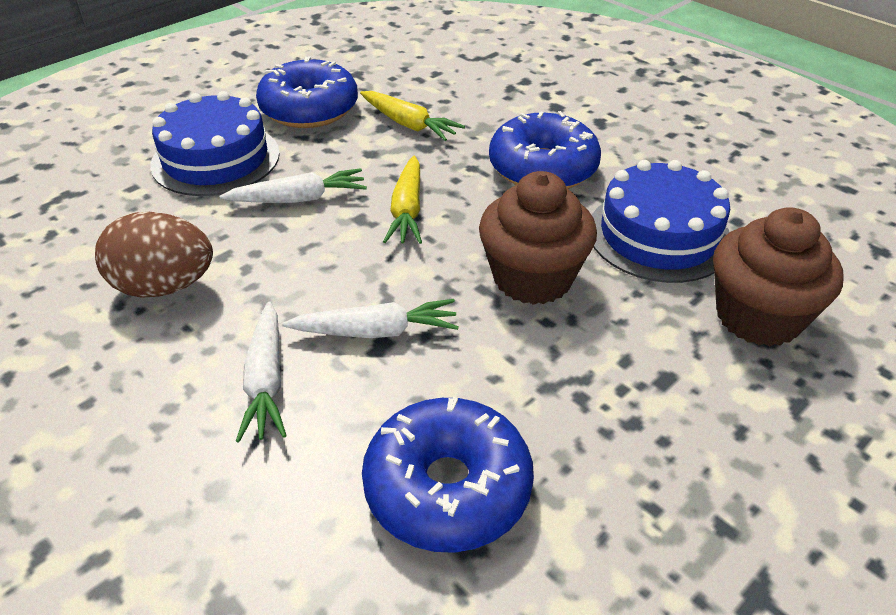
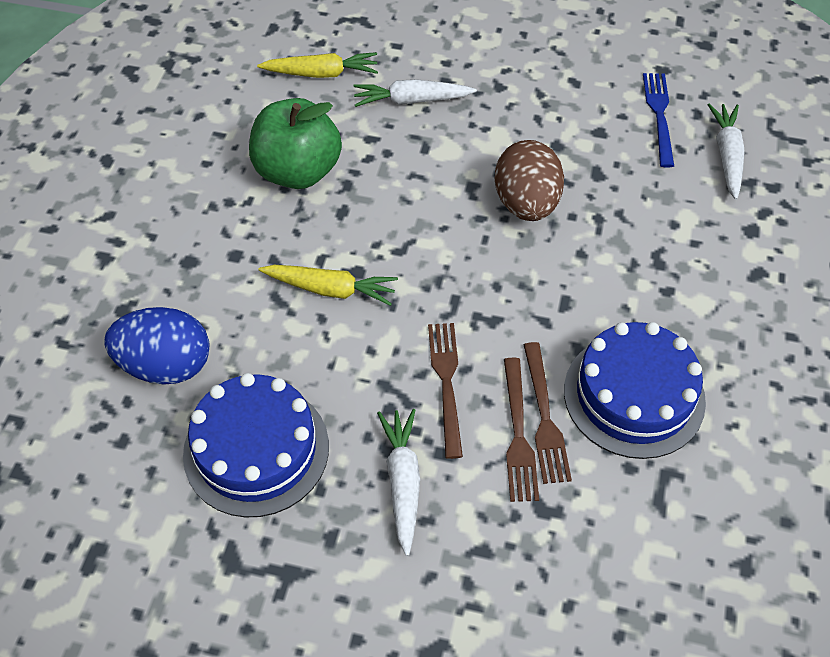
blue donut: 3 -> 0
blue egg: 0 -> 1
blue fork: 0 -> 1
brown cupcake: 2 -> 0
brown fork: 0 -> 3
green apple: 0 -> 1

